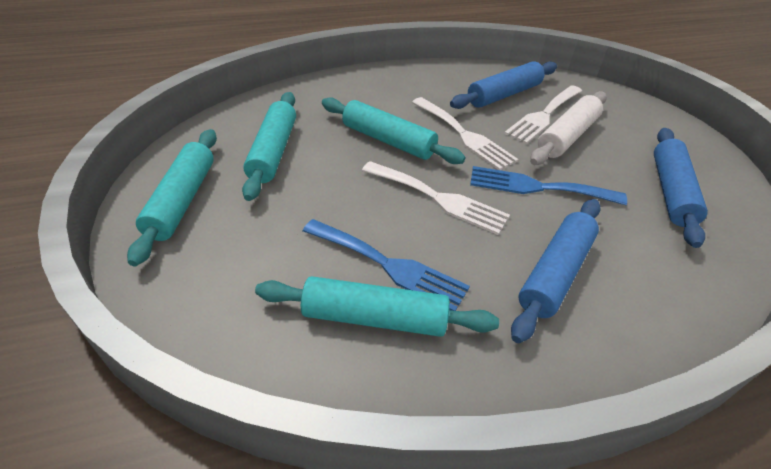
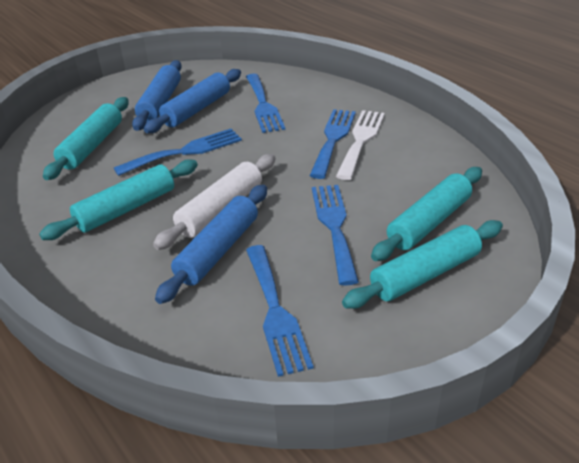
blue fork: 2 -> 5
white fork: 3 -> 1

